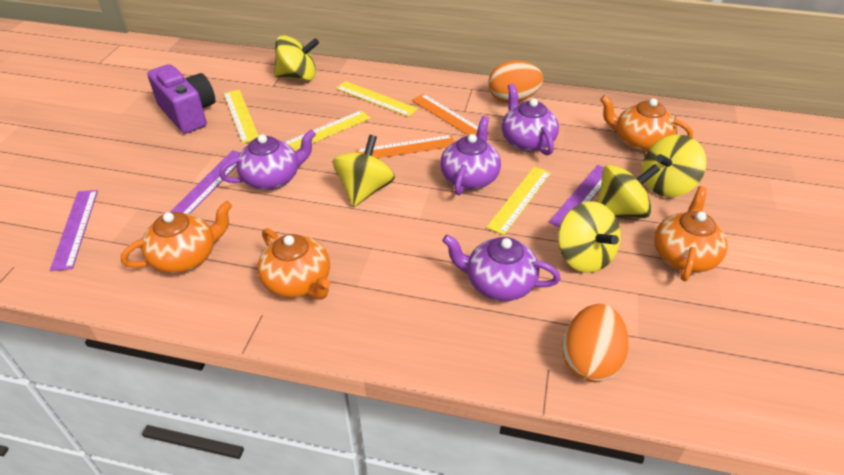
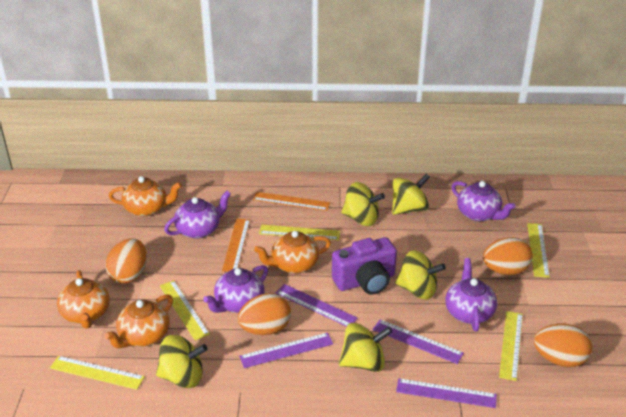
orange egg: 2 -> 4
purple ruler: 3 -> 4
yellow ruler: 4 -> 5

